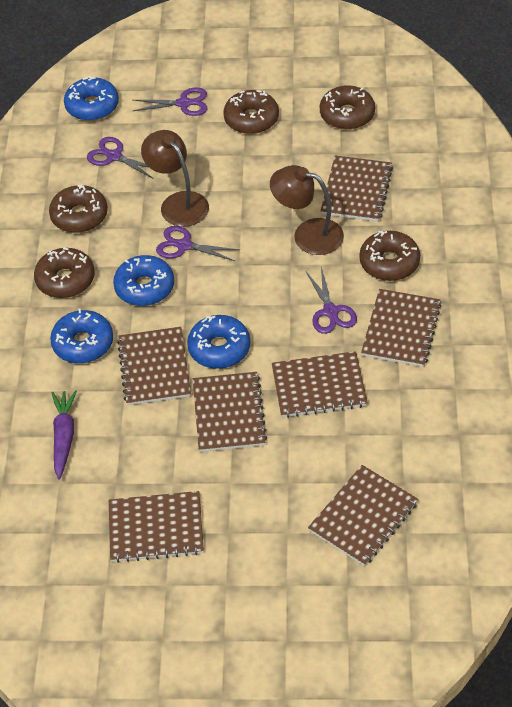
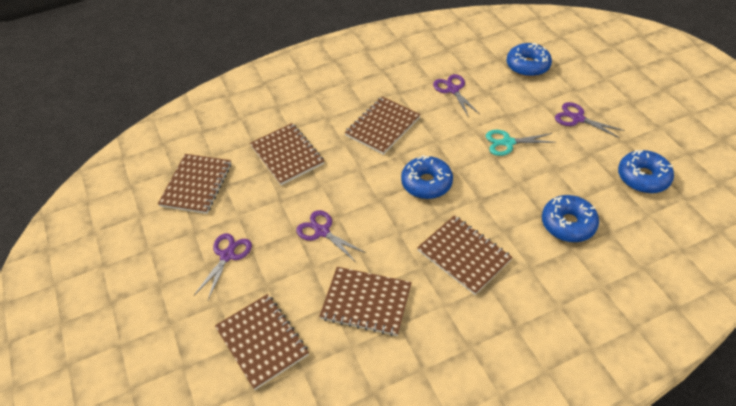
brown donut: 5 -> 0
brown lamp: 2 -> 0
brown notebook: 7 -> 6
purple carrot: 1 -> 0
turquoise scissors: 0 -> 1

